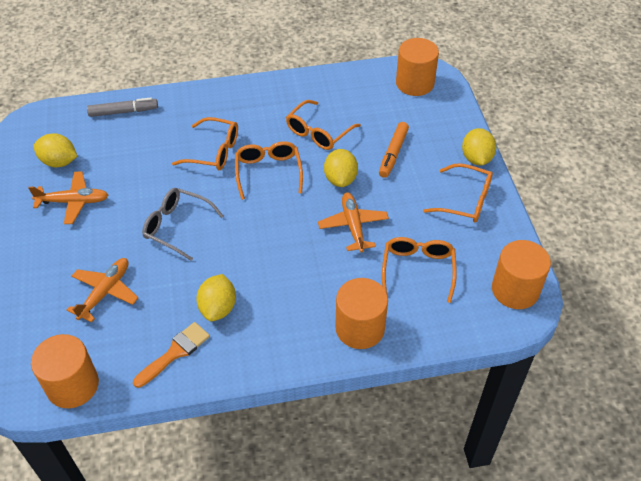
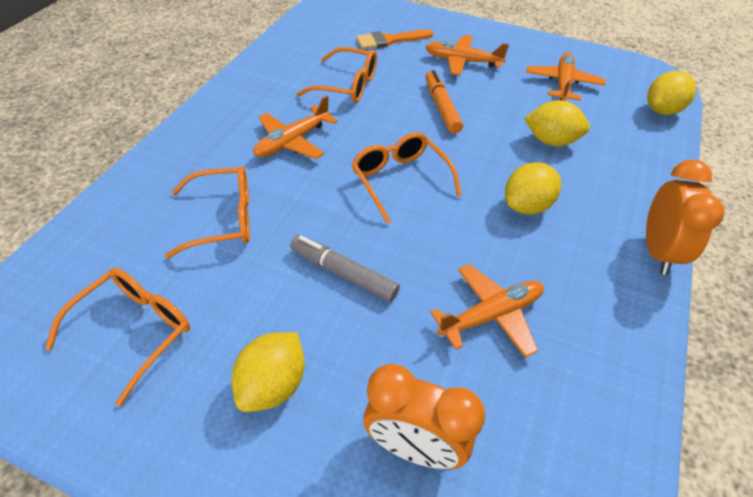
grey glasses: 1 -> 0
orange clock: 0 -> 2
orange cylinder: 4 -> 0
orange glasses: 5 -> 4
orange plane: 3 -> 4

